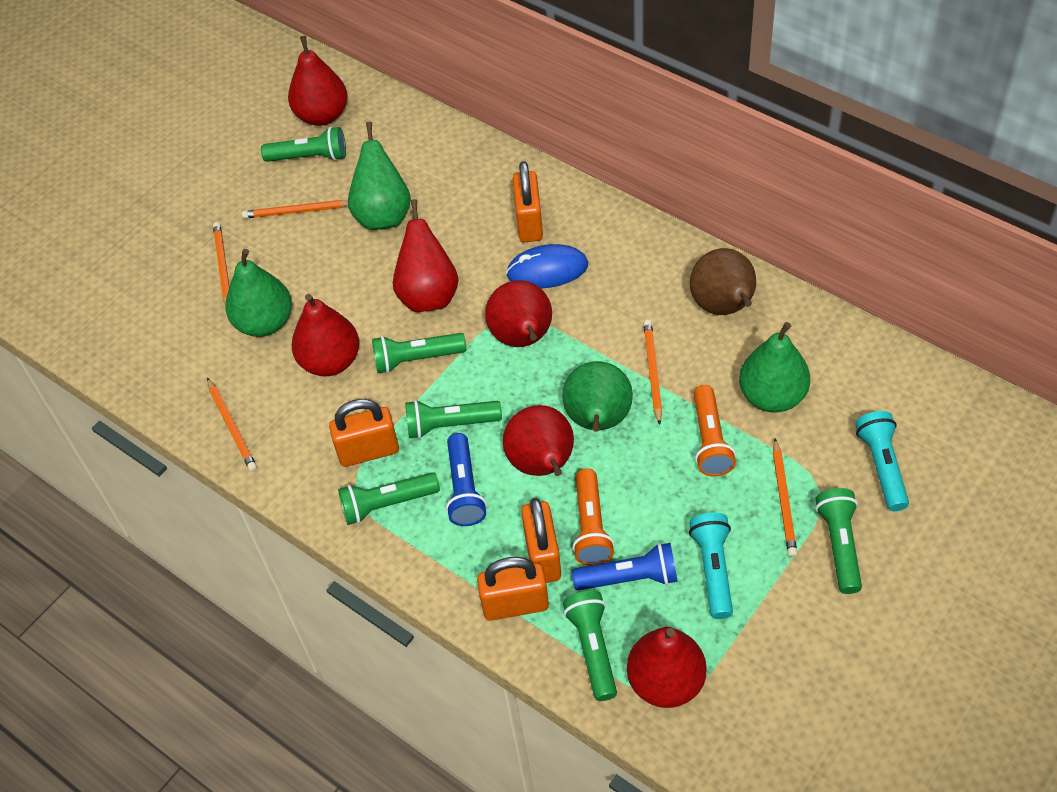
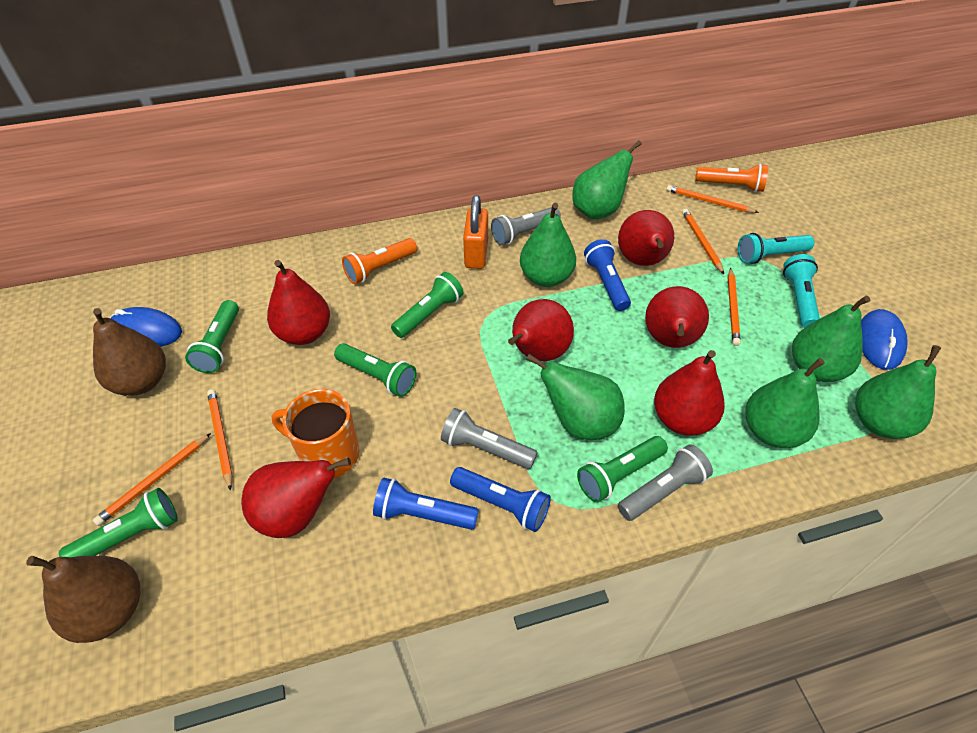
blue flashlight: 2 -> 3
blue mouse: 1 -> 2
brown pear: 1 -> 2
green flashlight: 6 -> 5
green pear: 4 -> 6
grey flashlight: 0 -> 3
orange mug: 0 -> 1
orange padlock: 4 -> 1

